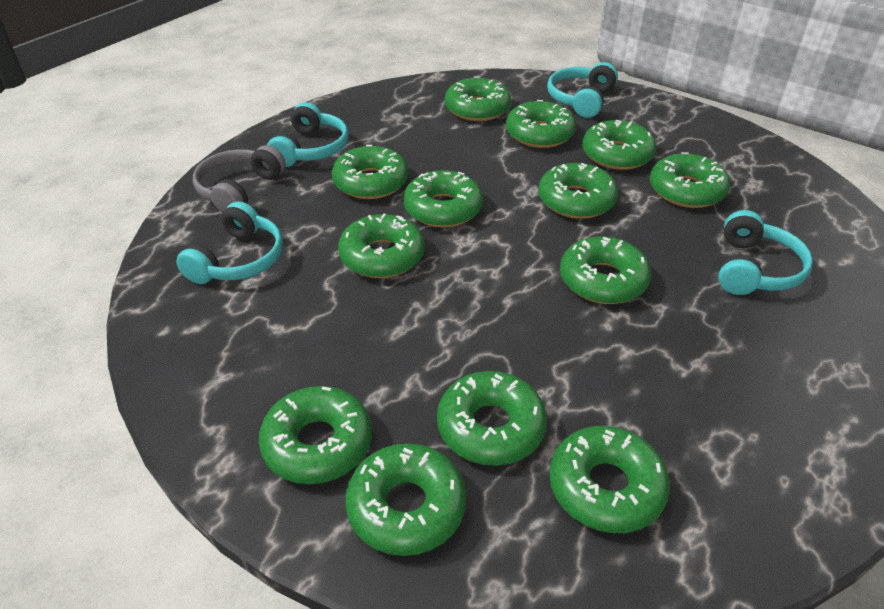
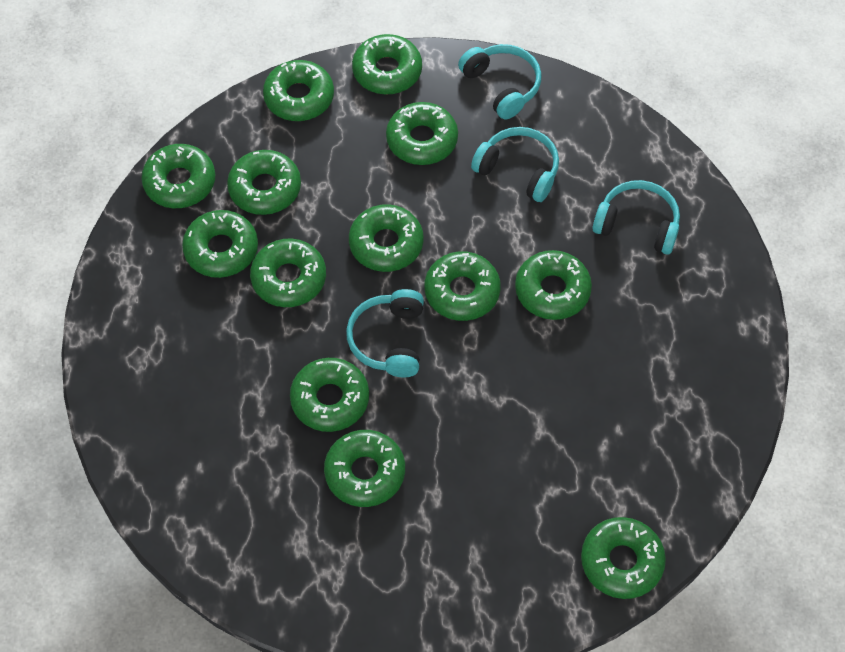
grey headphones: 1 -> 0

